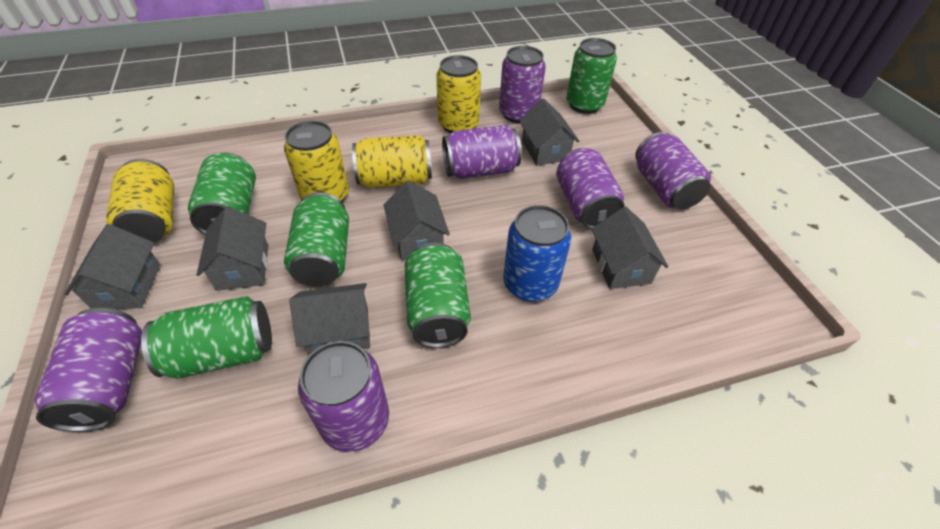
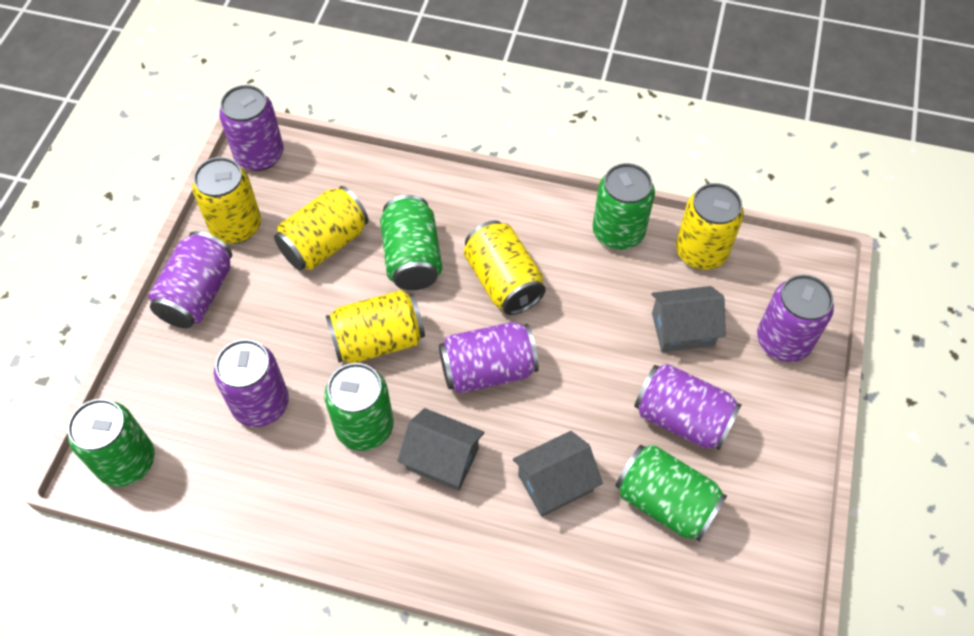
blue can: 1 -> 0
grey house: 6 -> 3
yellow can: 4 -> 5

